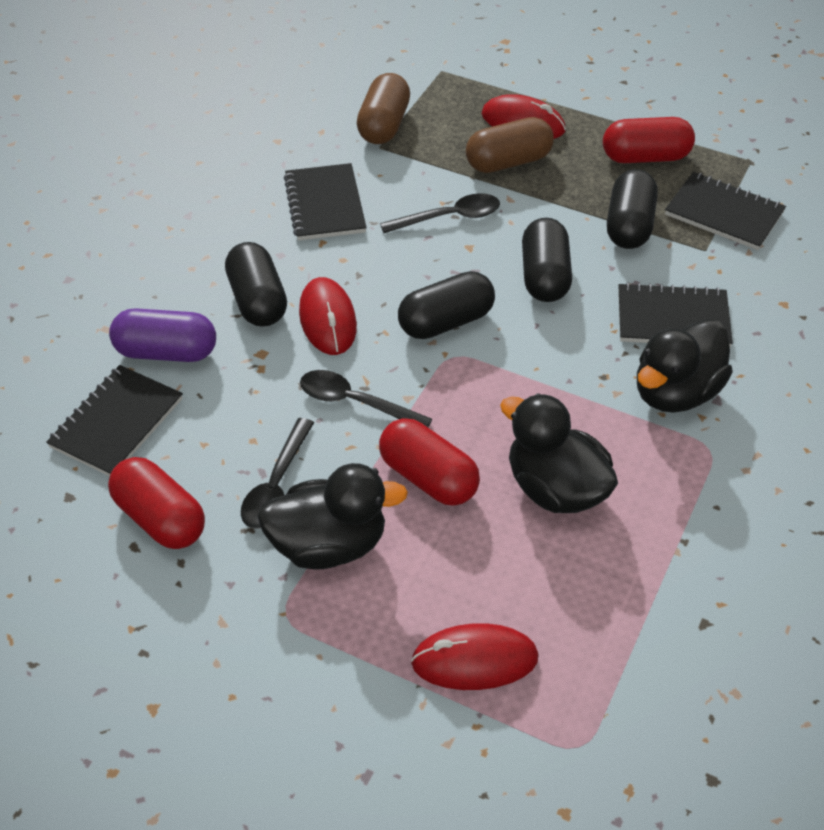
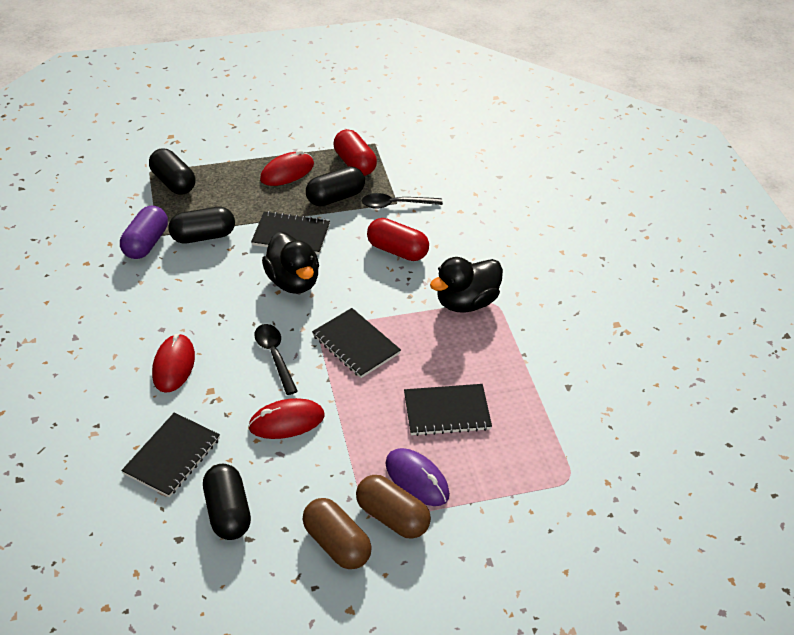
black duck: 3 -> 2
black spoon: 3 -> 2
purple mouse: 0 -> 1
red capsule: 3 -> 2

